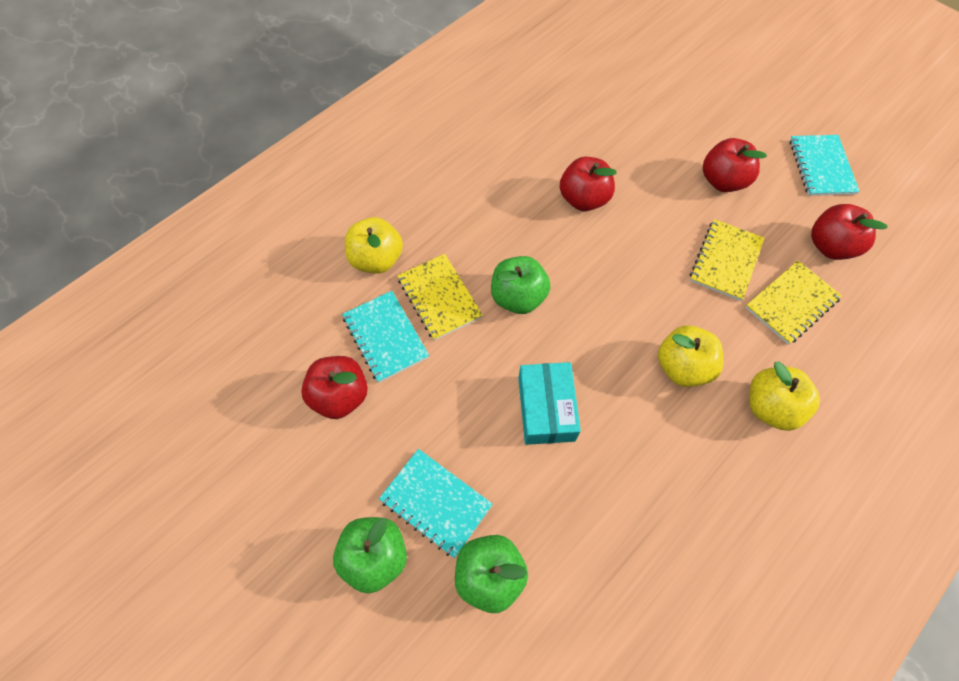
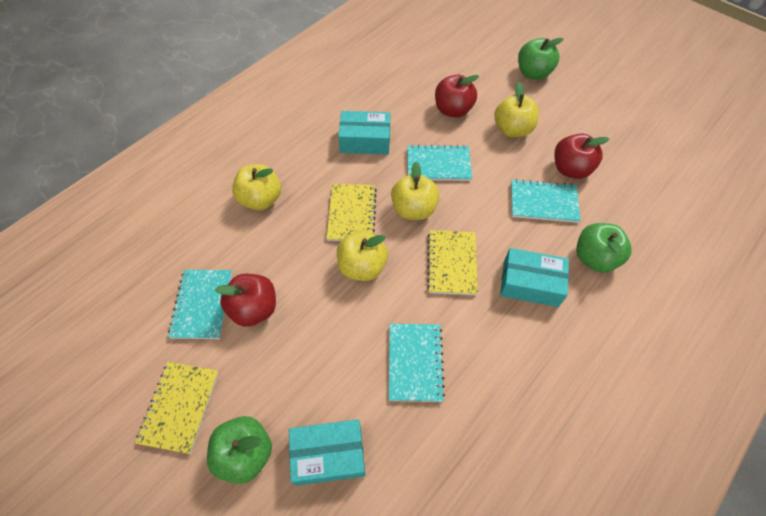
red apple: 4 -> 3
turquoise box: 1 -> 3
turquoise notebook: 3 -> 4
yellow apple: 3 -> 4

